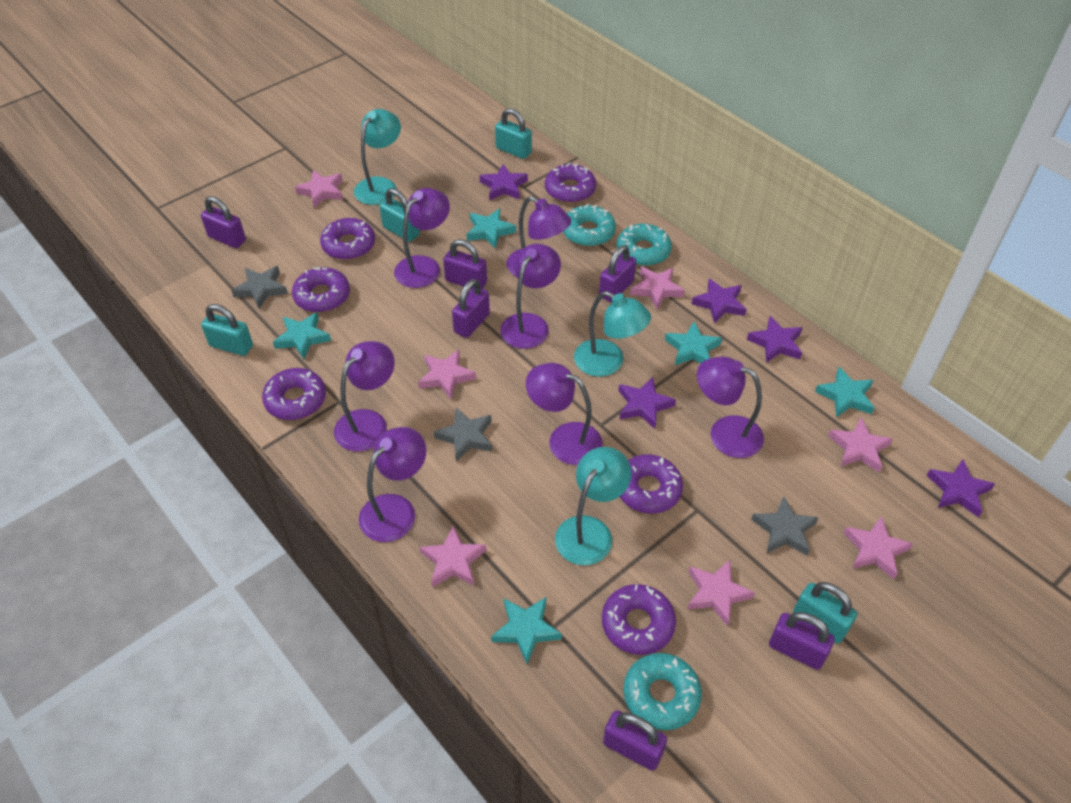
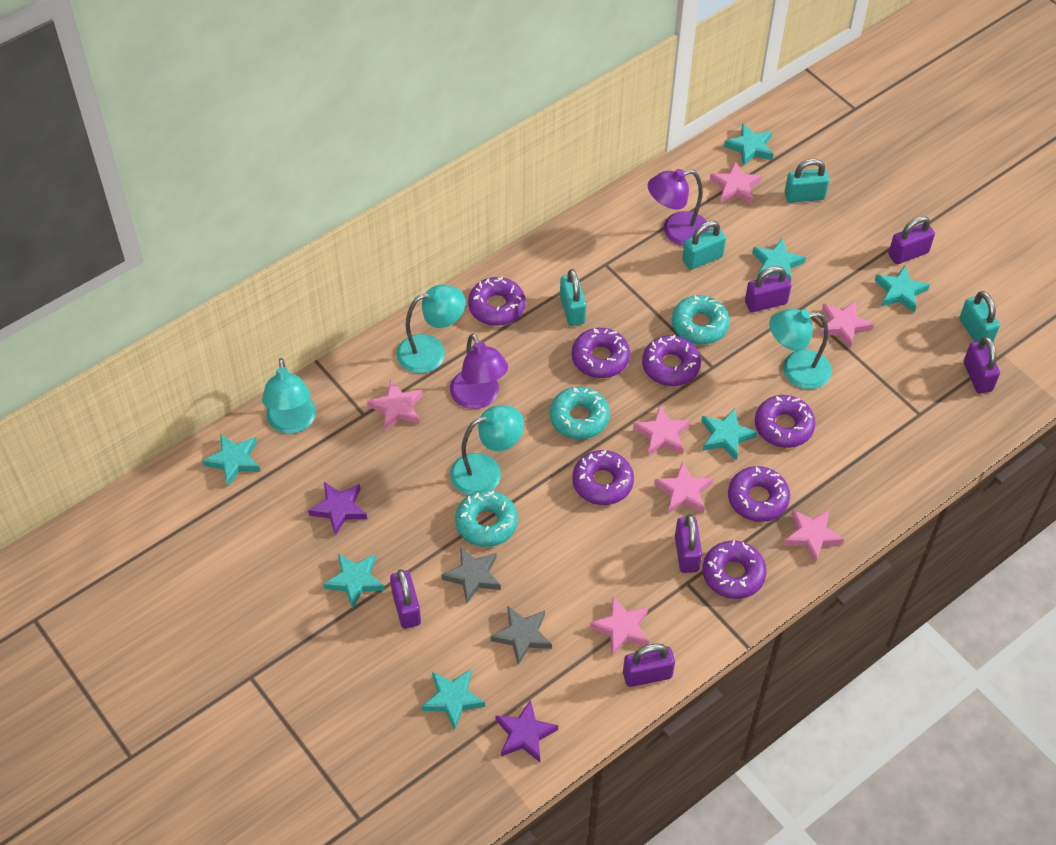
grey star: 3 -> 2
purple donut: 6 -> 7
purple lamp: 7 -> 2
purple star: 5 -> 2
turquoise lamp: 3 -> 4
turquoise star: 5 -> 7

